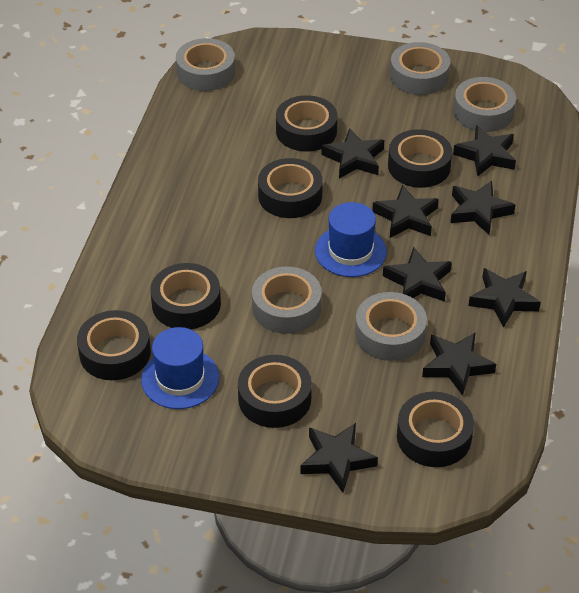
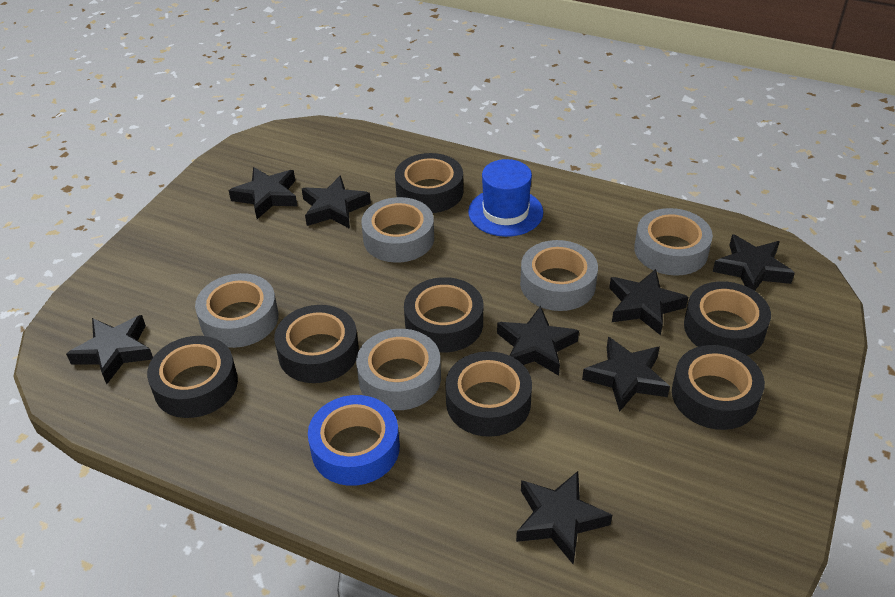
blue hat: 2 -> 1
blue tape: 0 -> 1

